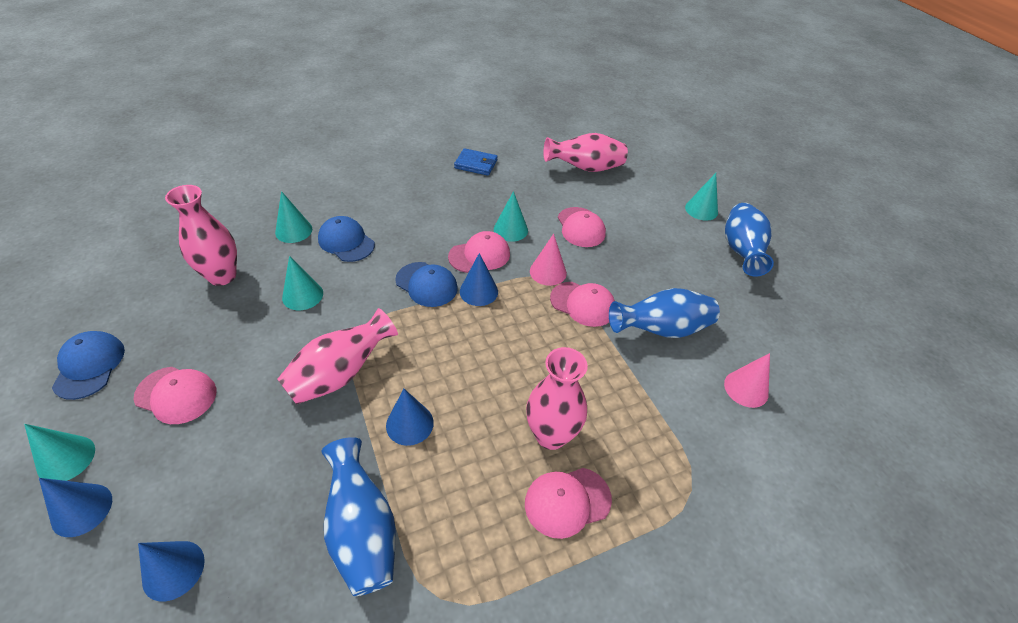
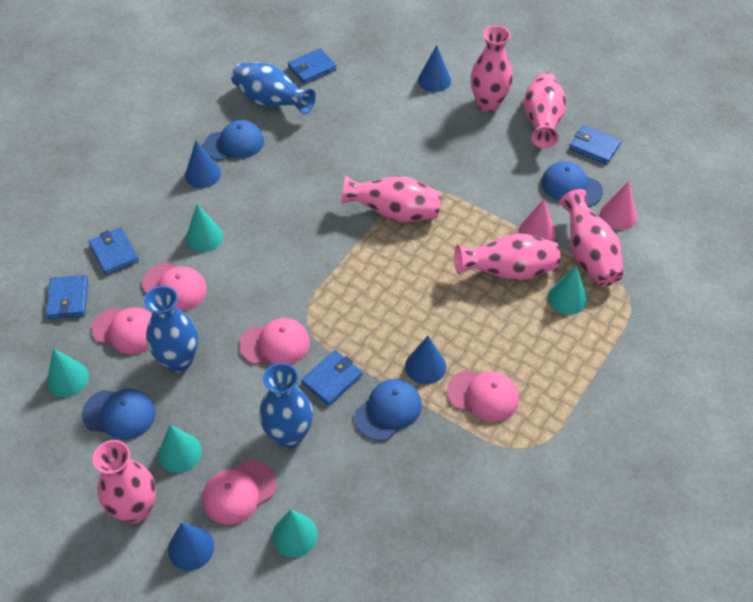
blue cap: 3 -> 4
blue wallet: 1 -> 5
pink vase: 4 -> 6

